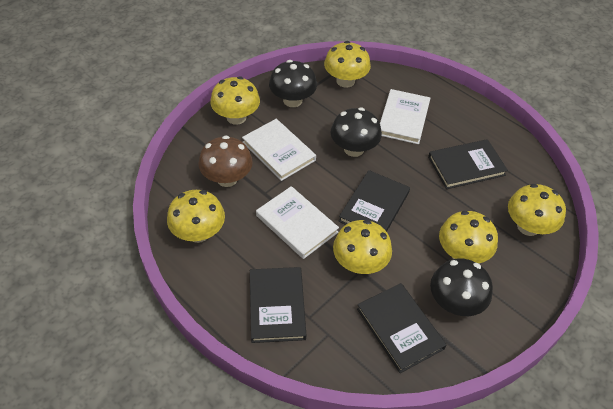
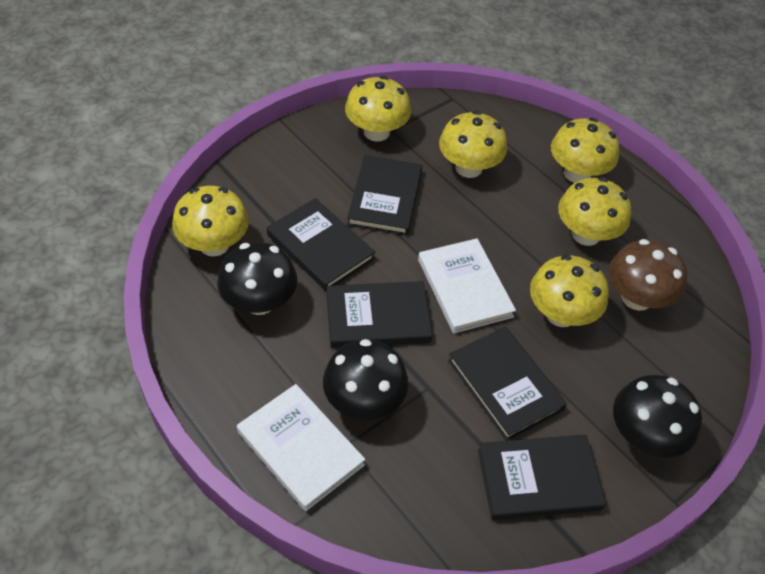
black book: 4 -> 5
white book: 3 -> 2

